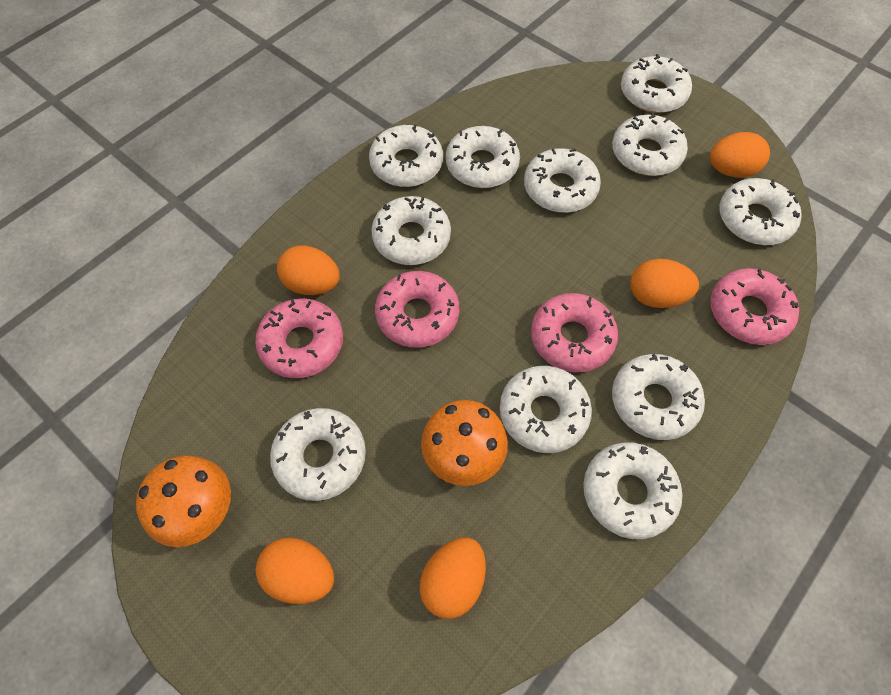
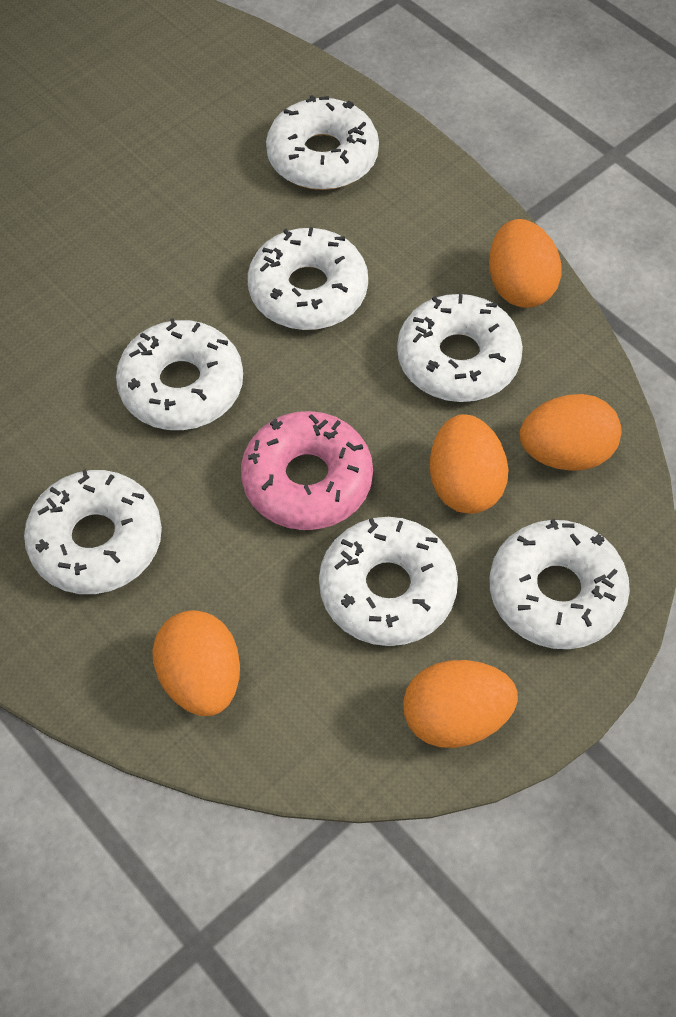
orange mushroom: 2 -> 0
pink donut: 4 -> 1
white donut: 11 -> 7

